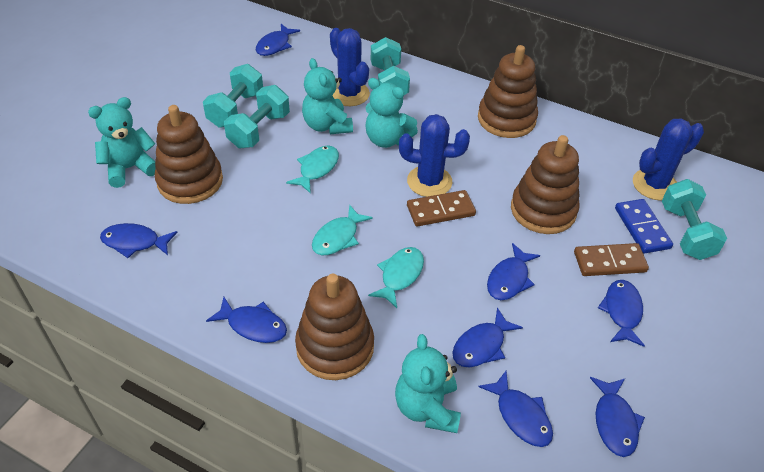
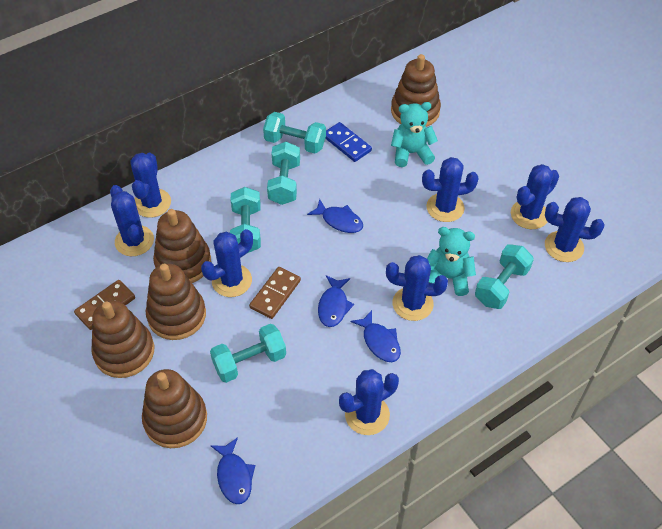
blue cactus: 3 -> 8
blue fish: 8 -> 4
brown stacking toy: 4 -> 5
turquoise dumbbell: 4 -> 5
turquoise fish: 3 -> 0
turquoise teddy bear: 4 -> 2

